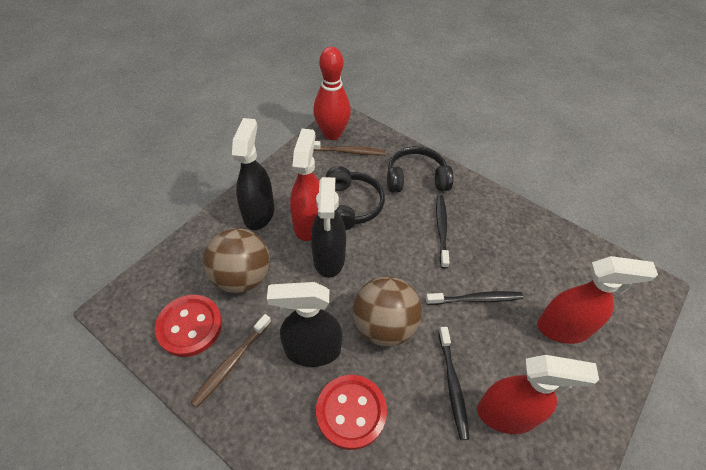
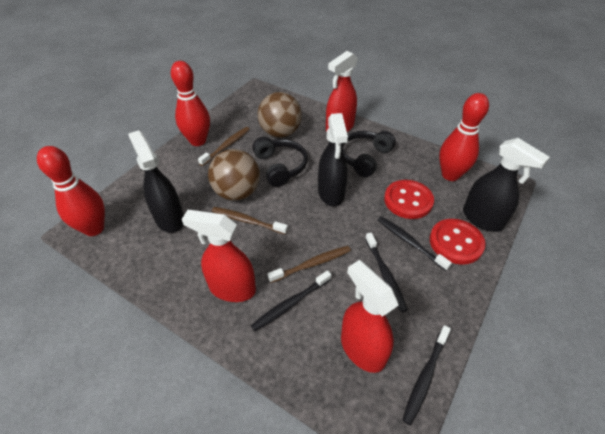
black toothbrush: 3 -> 4
brown toothbrush: 2 -> 3
red bowling pin: 1 -> 3

